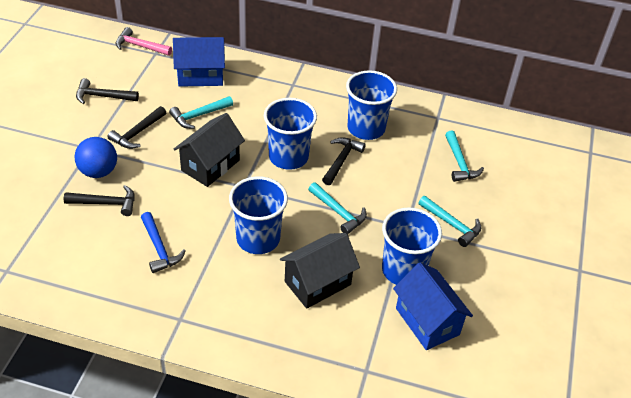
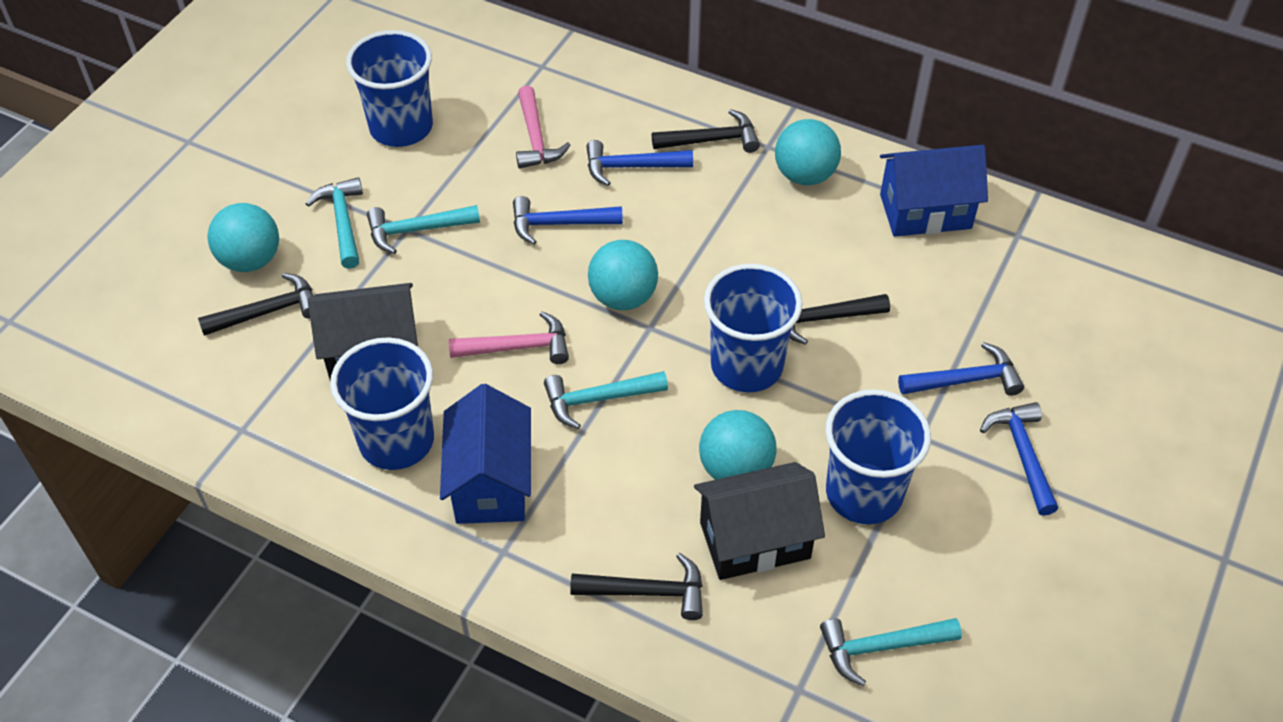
blue ball: 1 -> 0
blue hammer: 1 -> 4
pink hammer: 1 -> 2
turquoise ball: 0 -> 4

